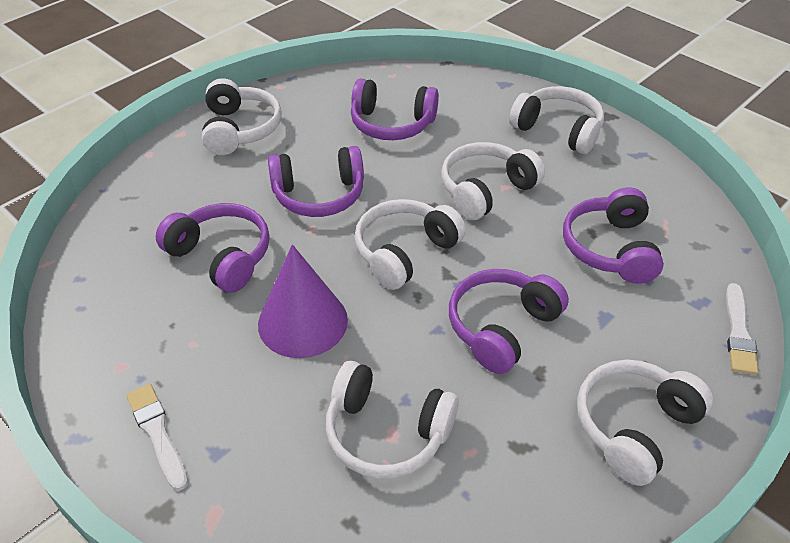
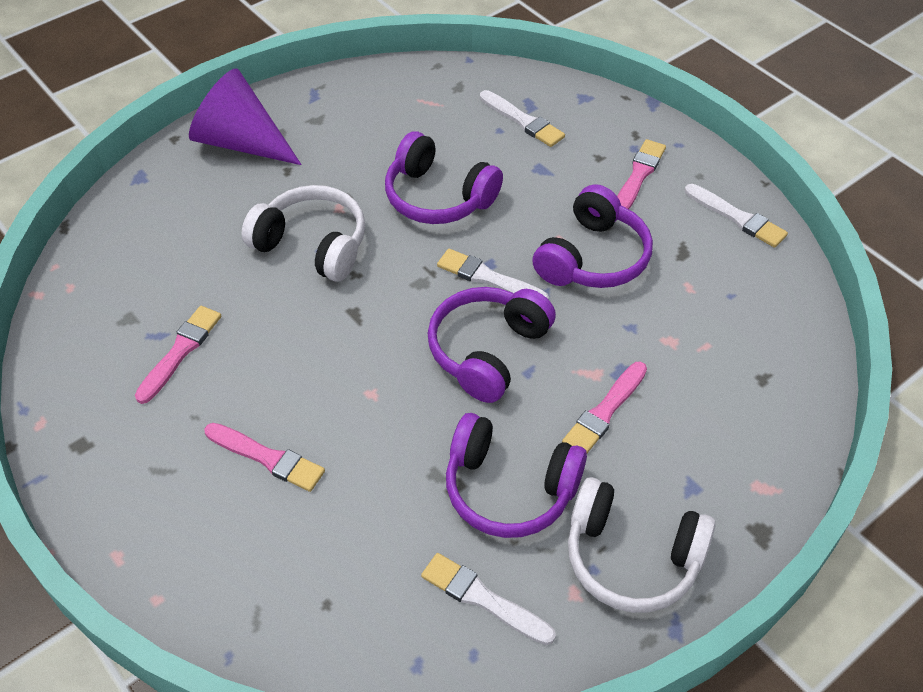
pink brush: 0 -> 4
purple headphones: 5 -> 4
white brush: 2 -> 4
white headphones: 6 -> 2

